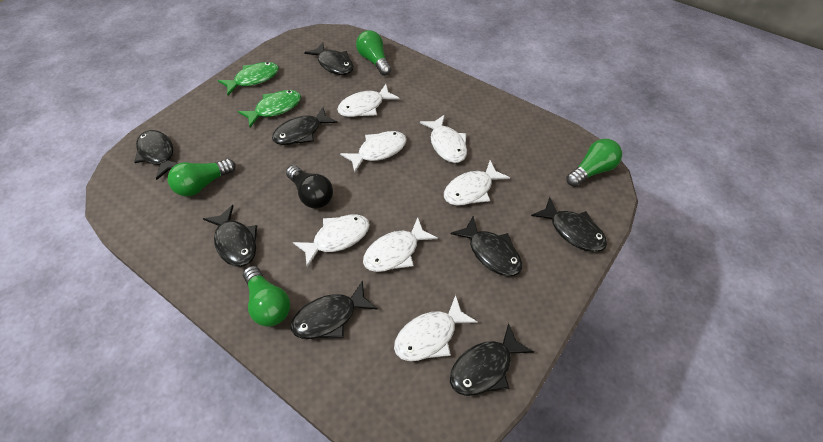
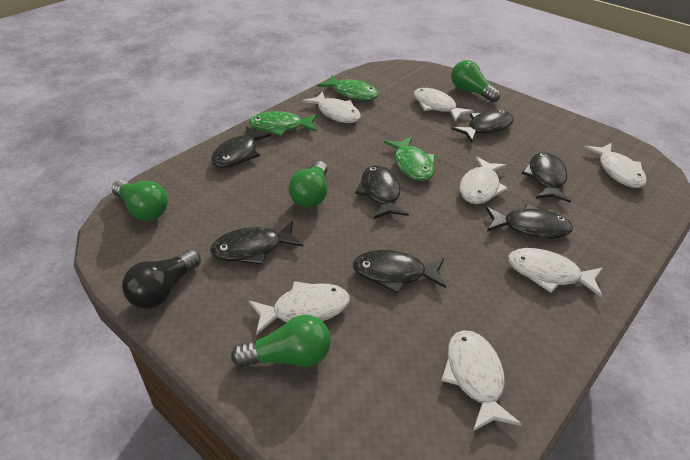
black fish: 8 -> 7
green fish: 2 -> 3

